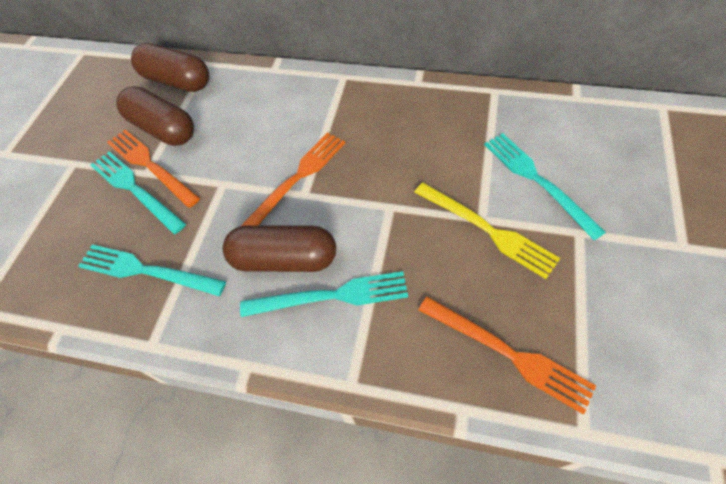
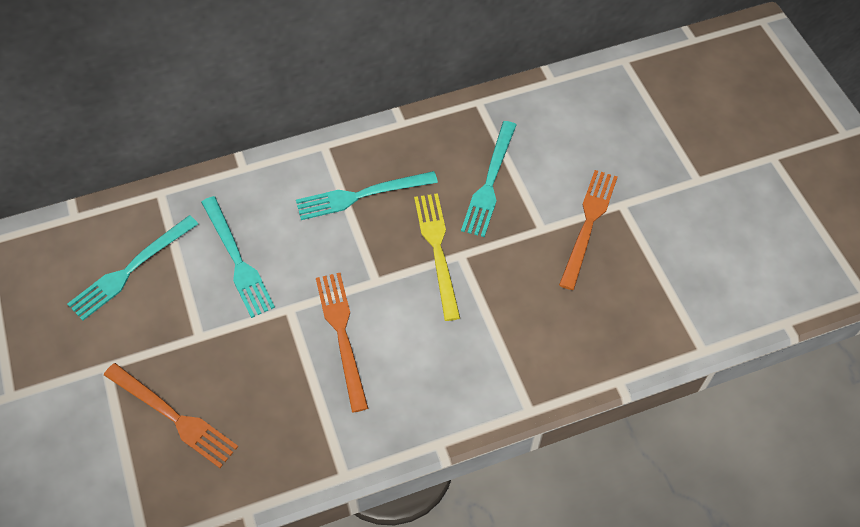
brown capsule: 3 -> 0

